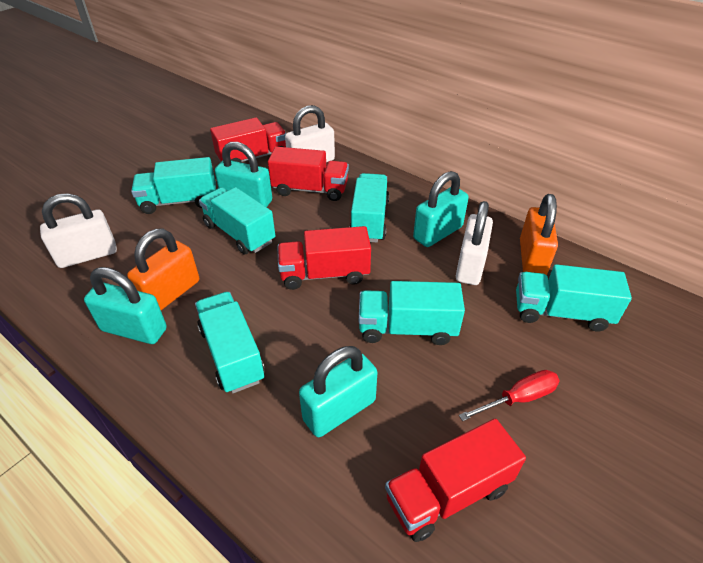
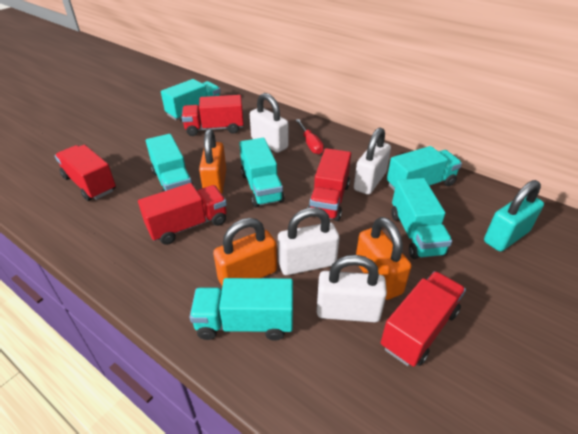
orange padlock: 2 -> 3
red truck: 4 -> 5
turquoise padlock: 4 -> 1
white padlock: 3 -> 4

